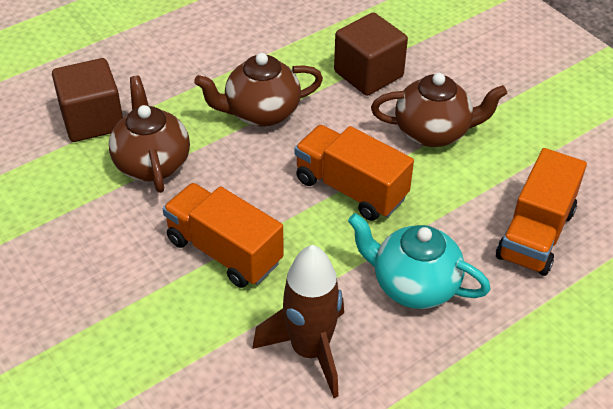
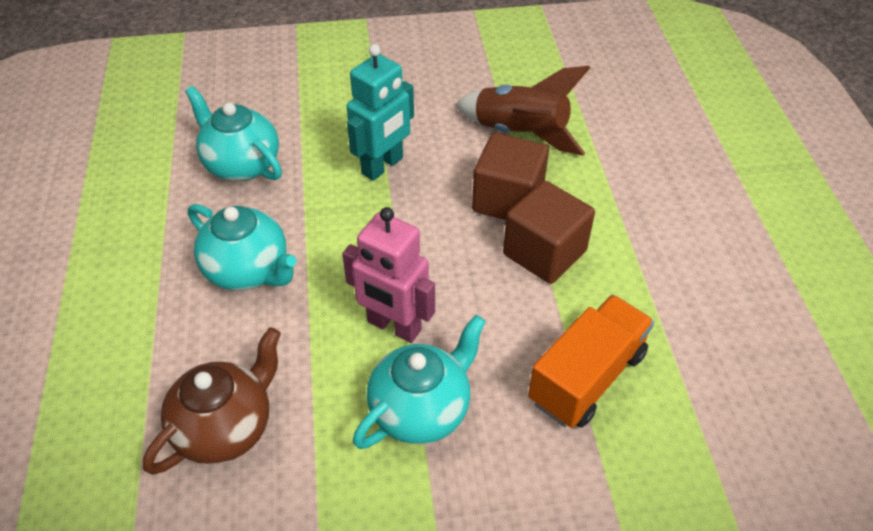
brown teapot: 3 -> 1
orange truck: 3 -> 1
pink robot: 0 -> 1
turquoise robot: 0 -> 1
turquoise teapot: 1 -> 3

